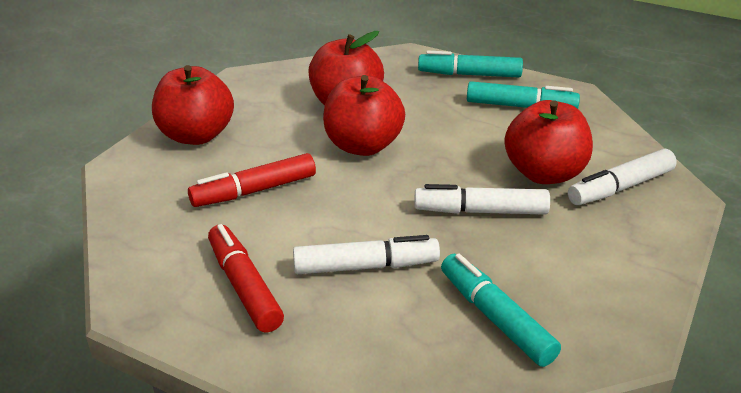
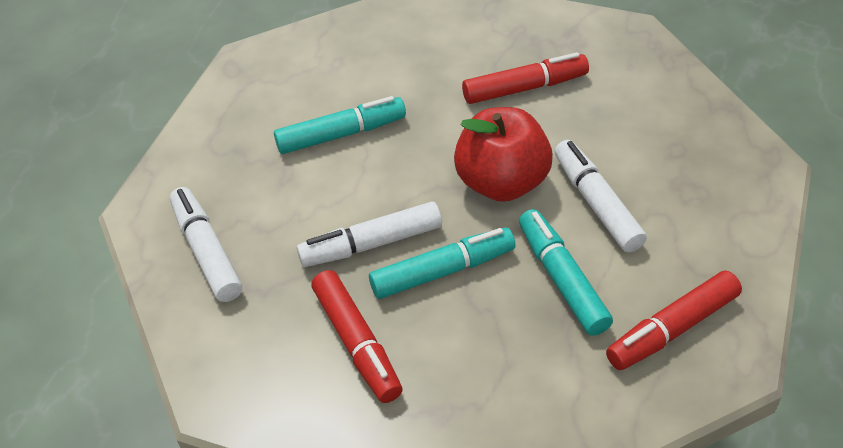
red apple: 4 -> 1
red marker: 2 -> 3

